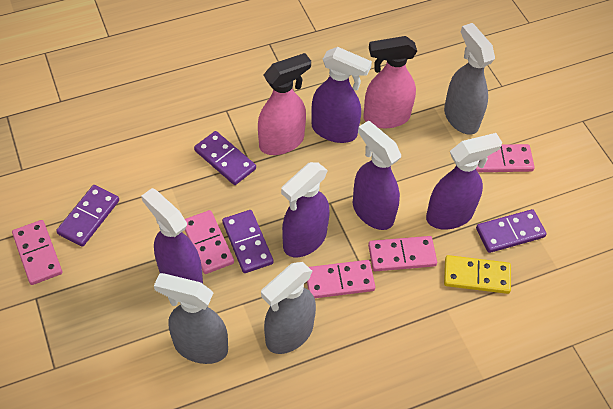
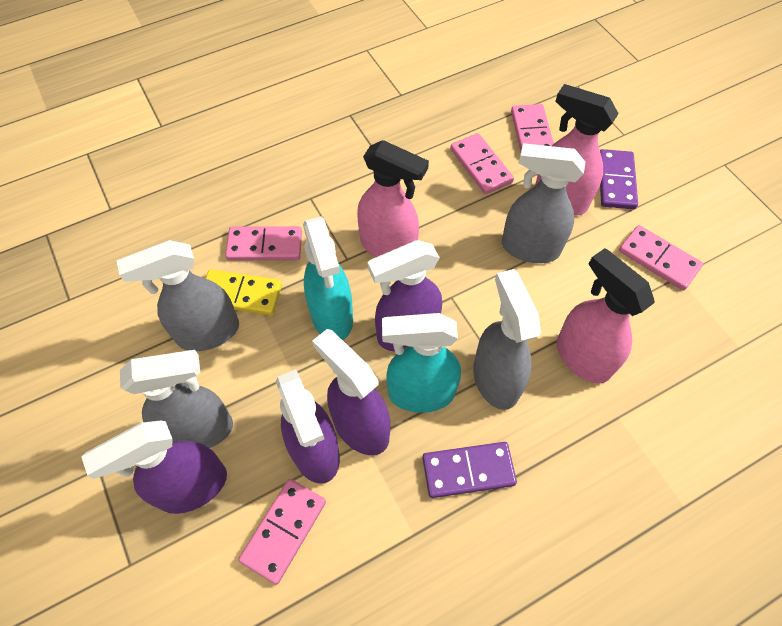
grey spray bottle: 3 -> 4
pink spray bottle: 2 -> 3
purple domino: 4 -> 2
purple spray bottle: 5 -> 4
turquoise spray bottle: 0 -> 2

